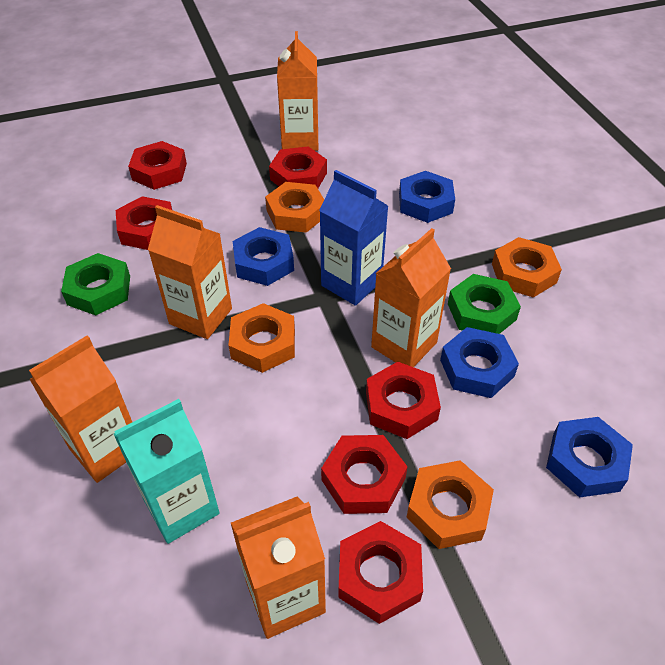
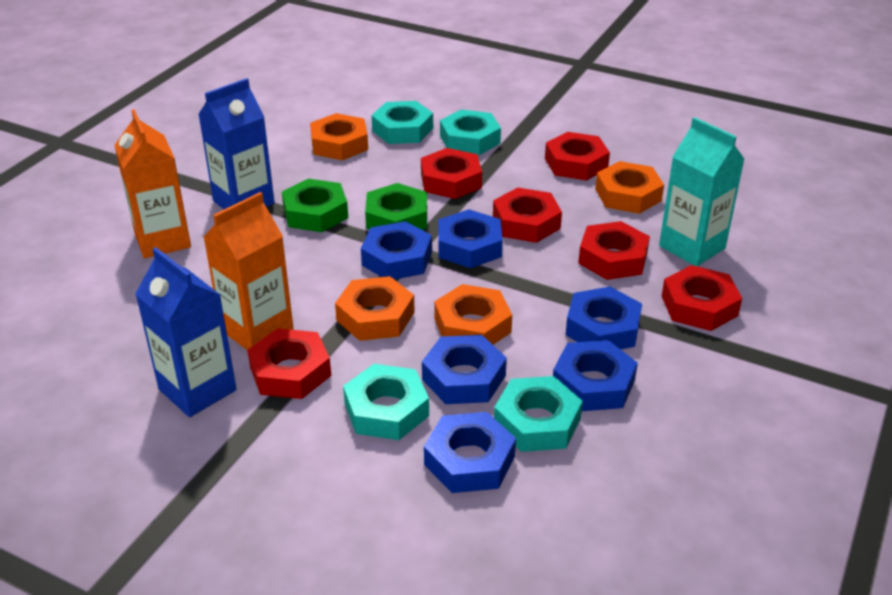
blue carton: 1 -> 2
blue nut: 4 -> 6
orange carton: 5 -> 2
turquoise nut: 0 -> 4

